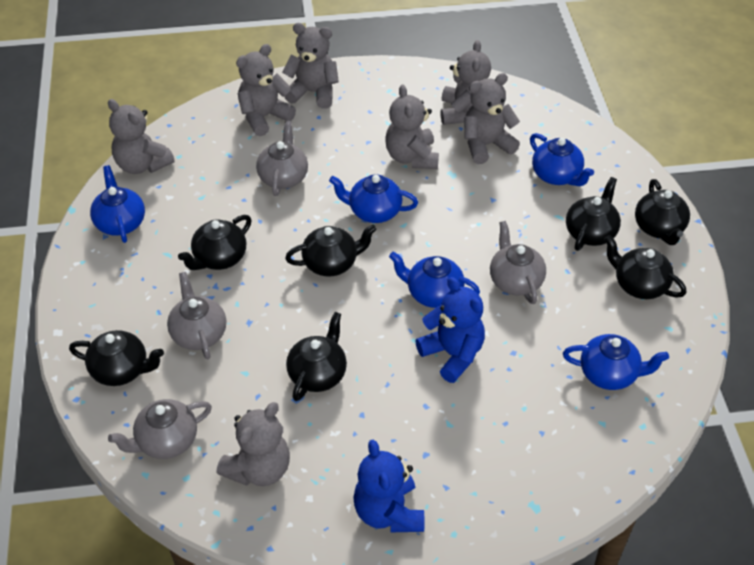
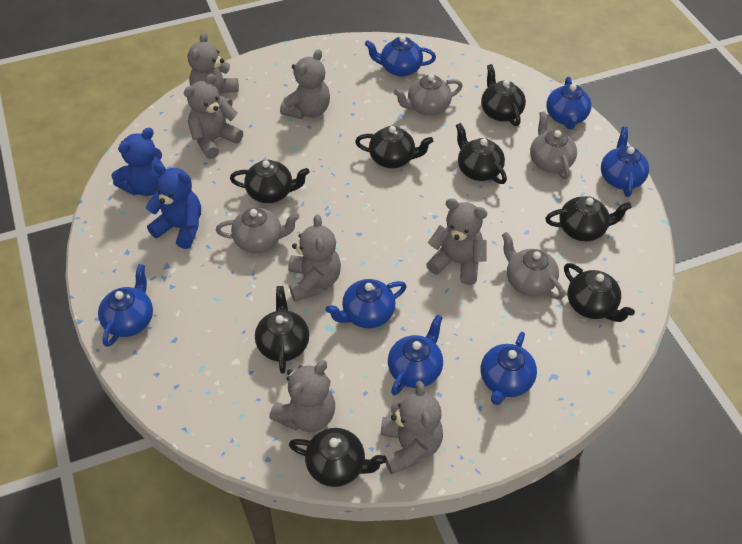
black teapot: 7 -> 8
blue teapot: 5 -> 7

